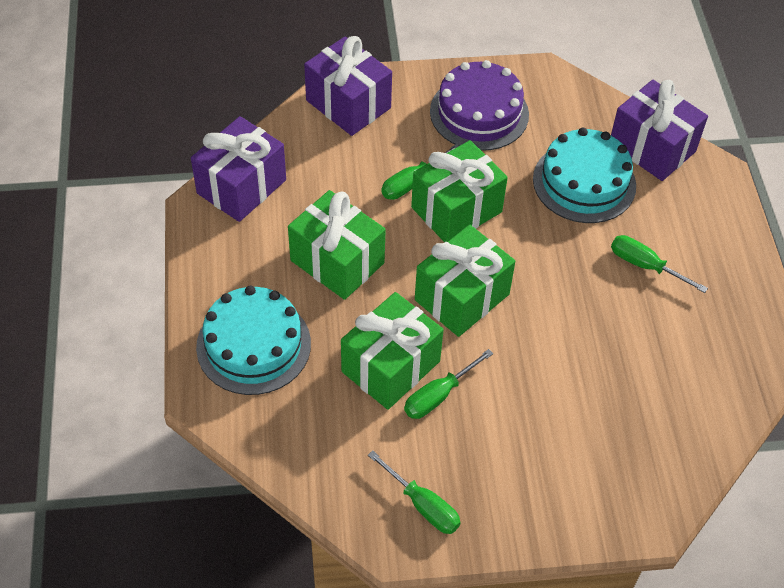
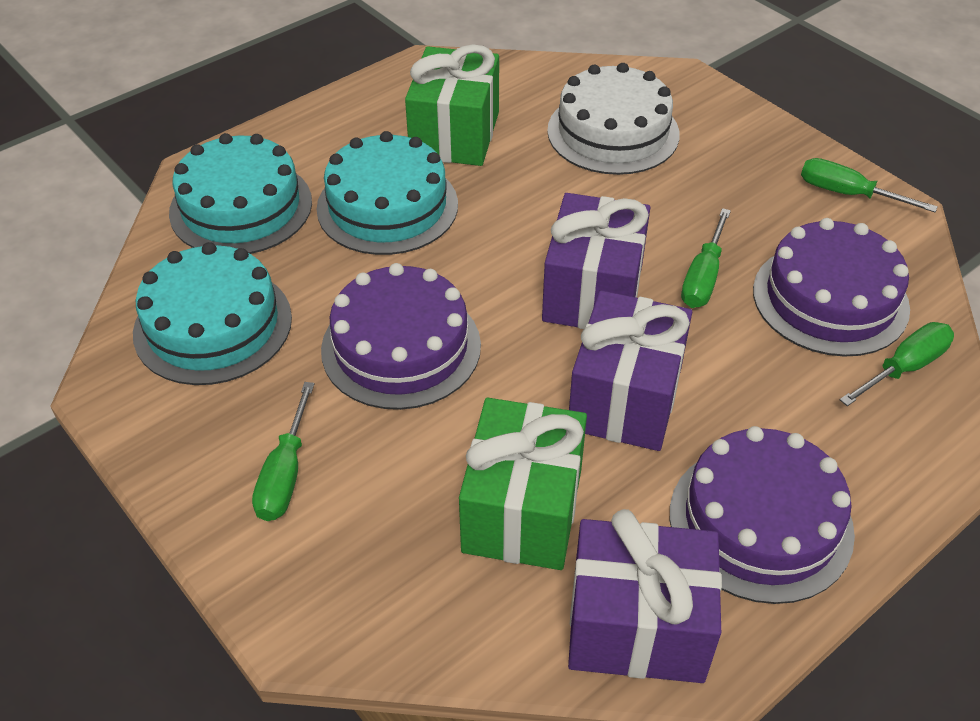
green gift: 4 -> 2
purple cake: 1 -> 3
turquoise cake: 2 -> 3
white cake: 0 -> 1

